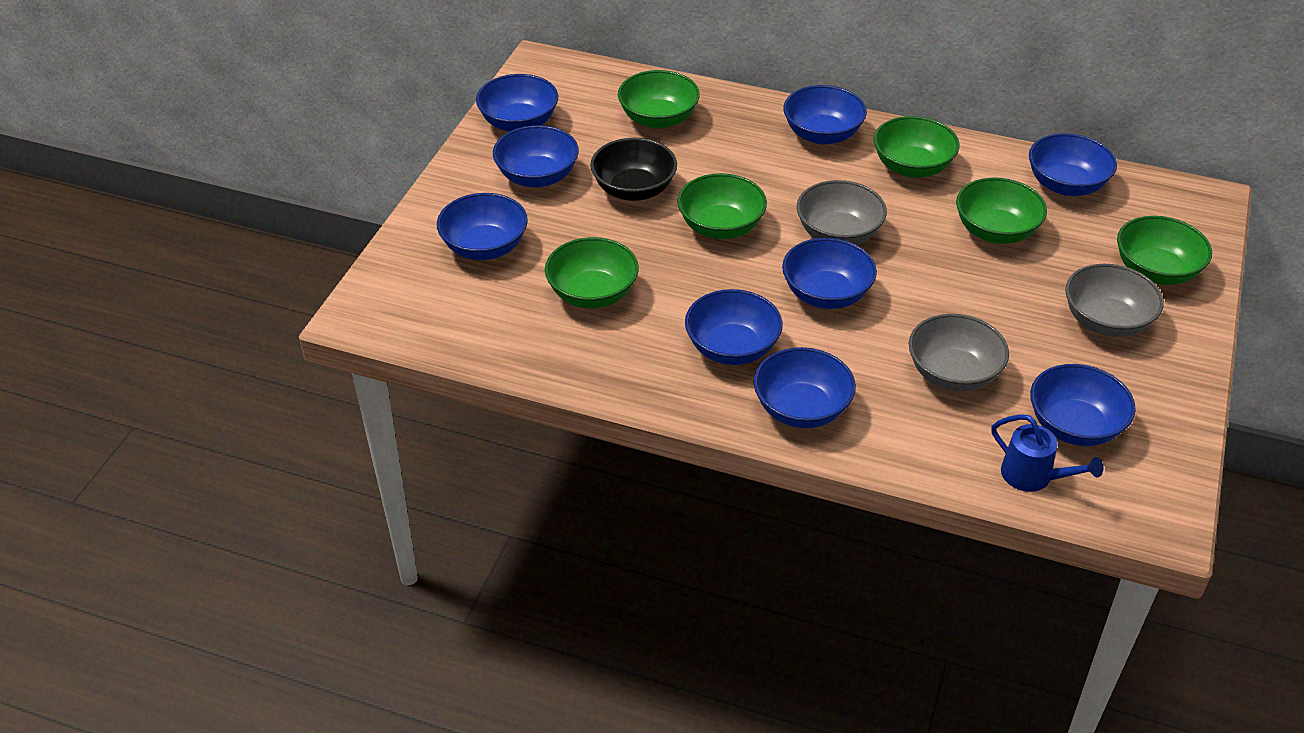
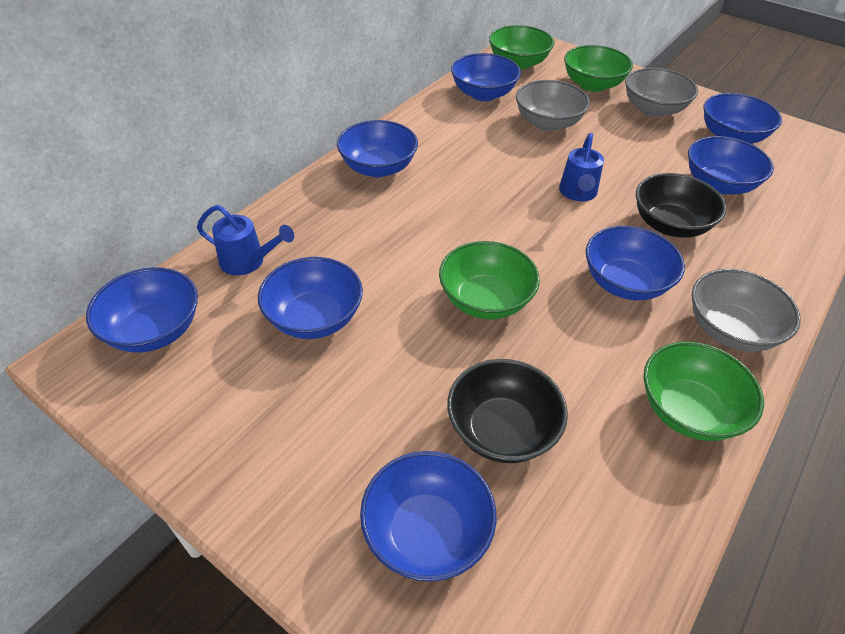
black bowl: 1 -> 2
blue bowl: 9 -> 8
blue watering can: 1 -> 2
green bowl: 6 -> 4

